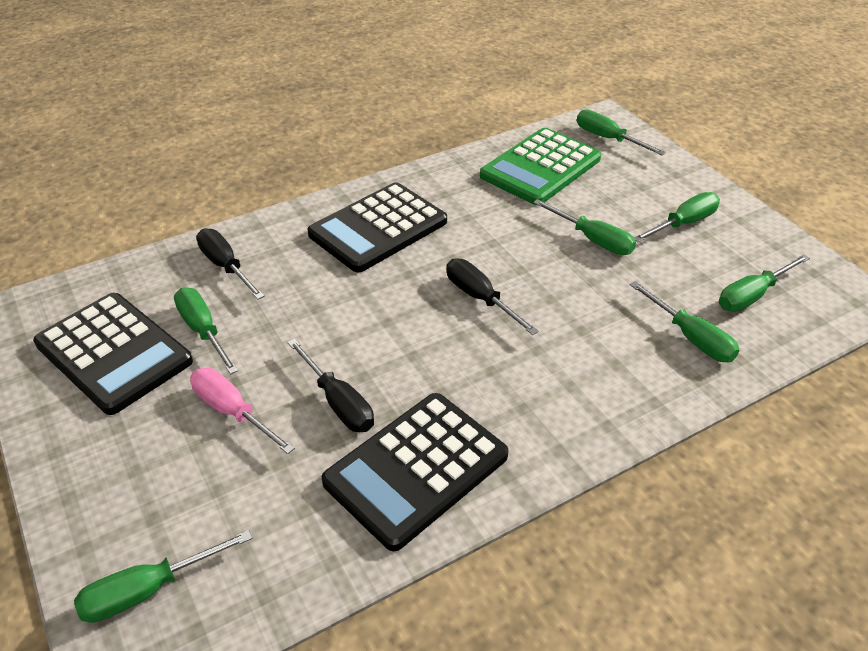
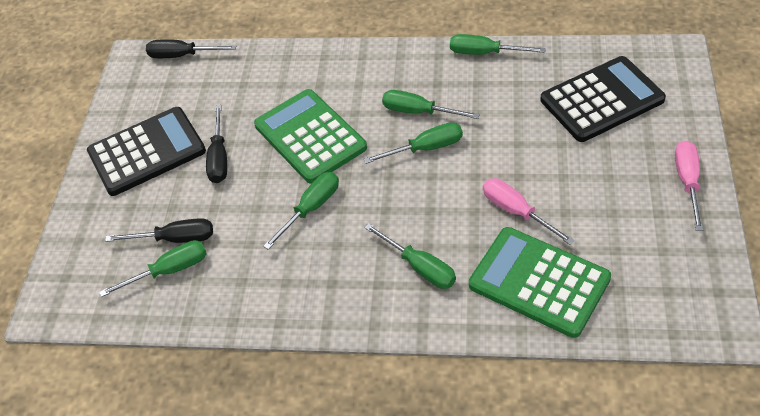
black calculator: 3 -> 2
green calculator: 1 -> 2
green screwdriver: 7 -> 6
pink screwdriver: 1 -> 2

